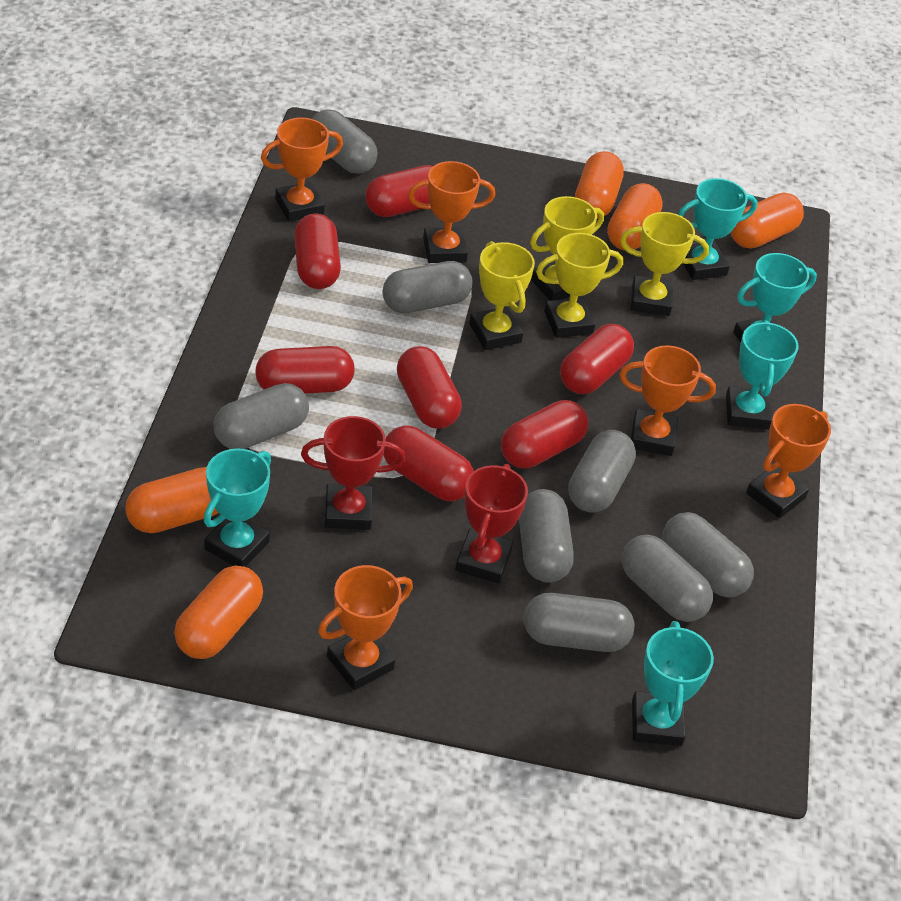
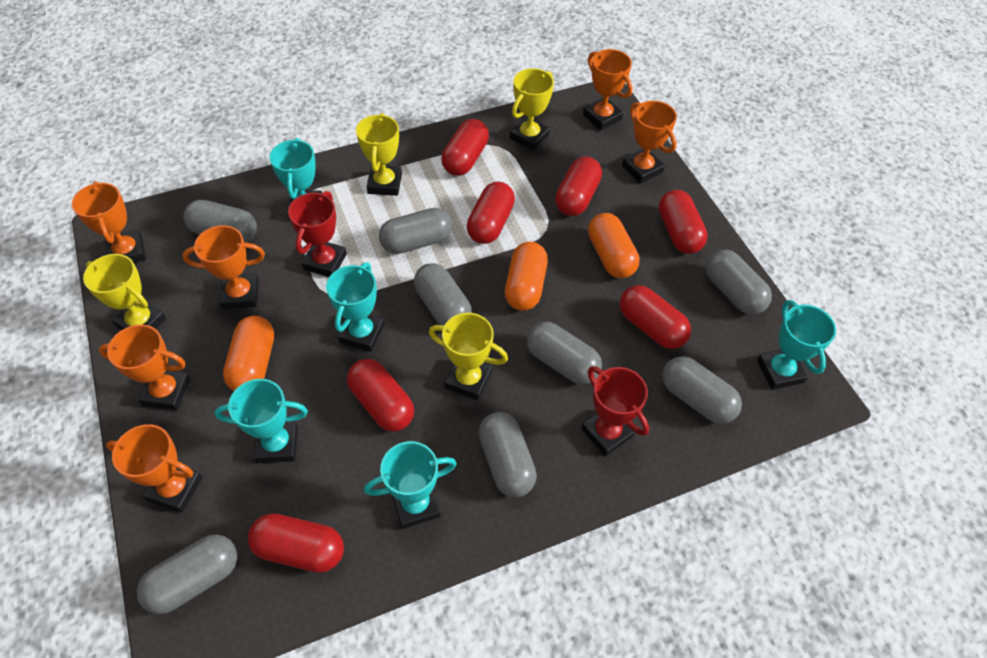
orange capsule: 5 -> 3
orange trophy: 5 -> 6

